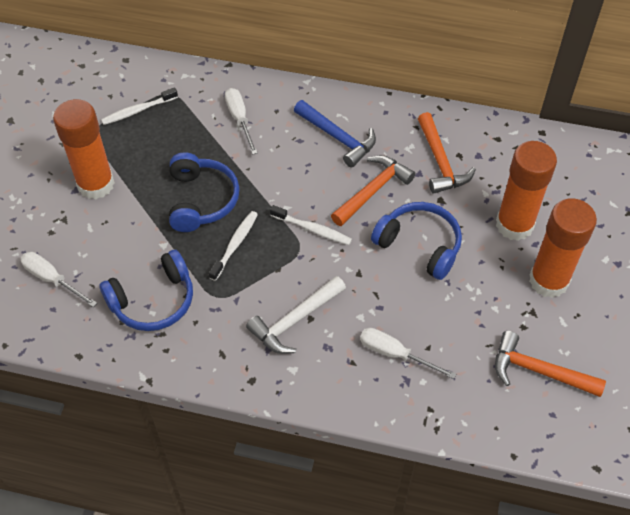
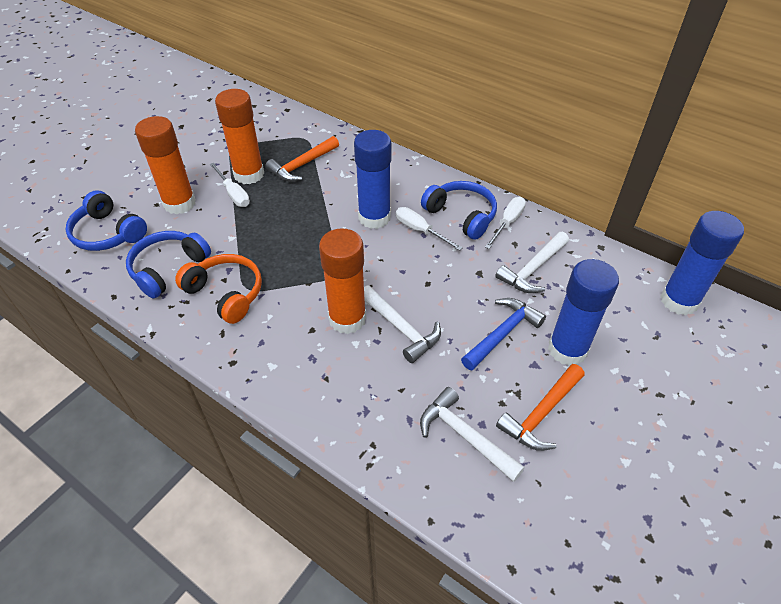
blue glue stick: 0 -> 3
orange hammer: 3 -> 2
orange headphones: 0 -> 1
white hammer: 1 -> 3
white toothbrush: 3 -> 0

